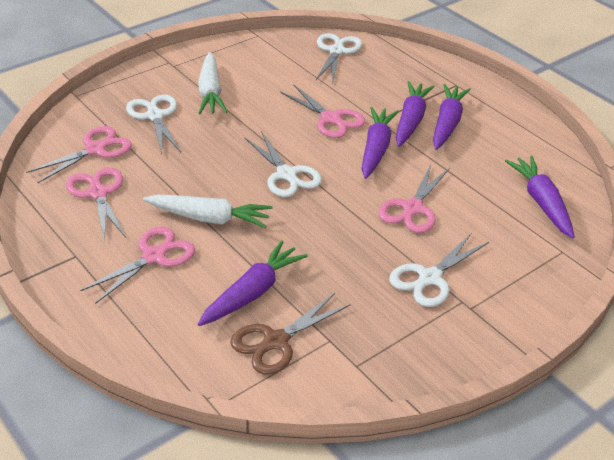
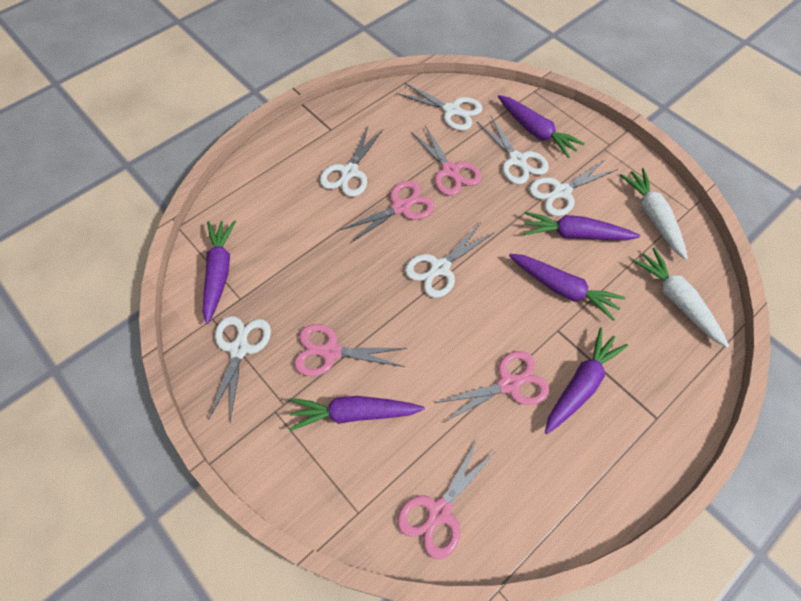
brown scissors: 1 -> 0
purple carrot: 5 -> 6
white scissors: 4 -> 6

